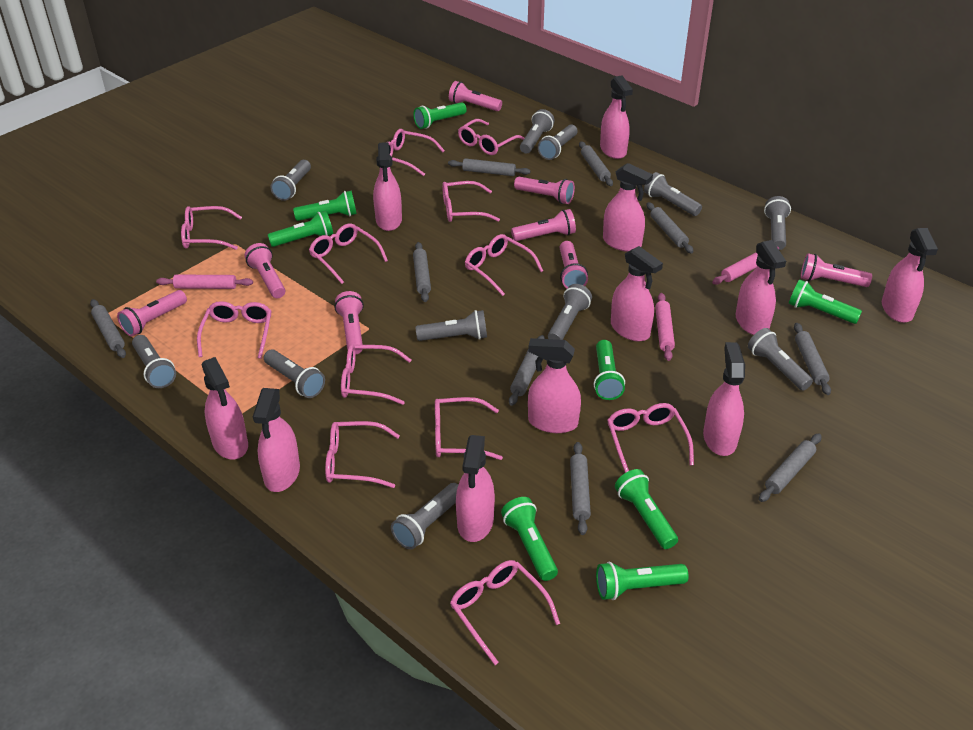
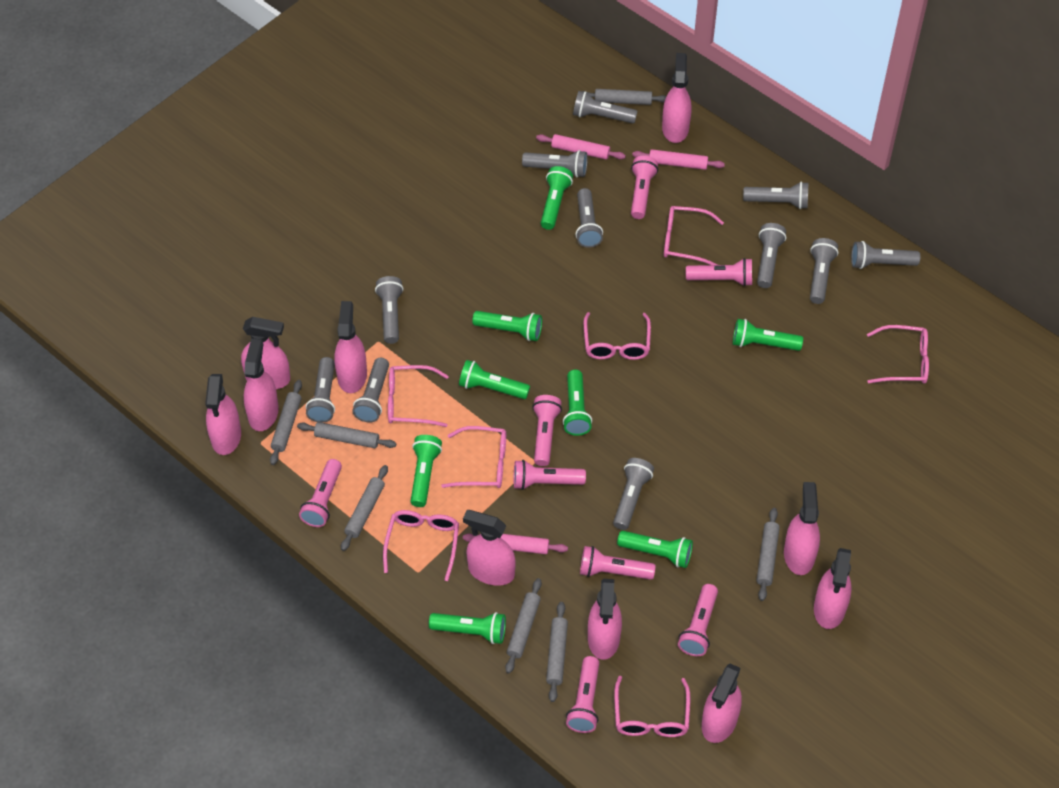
grey rolling pin: 9 -> 7
pink glasses: 12 -> 7
pink spray bottle: 11 -> 10

